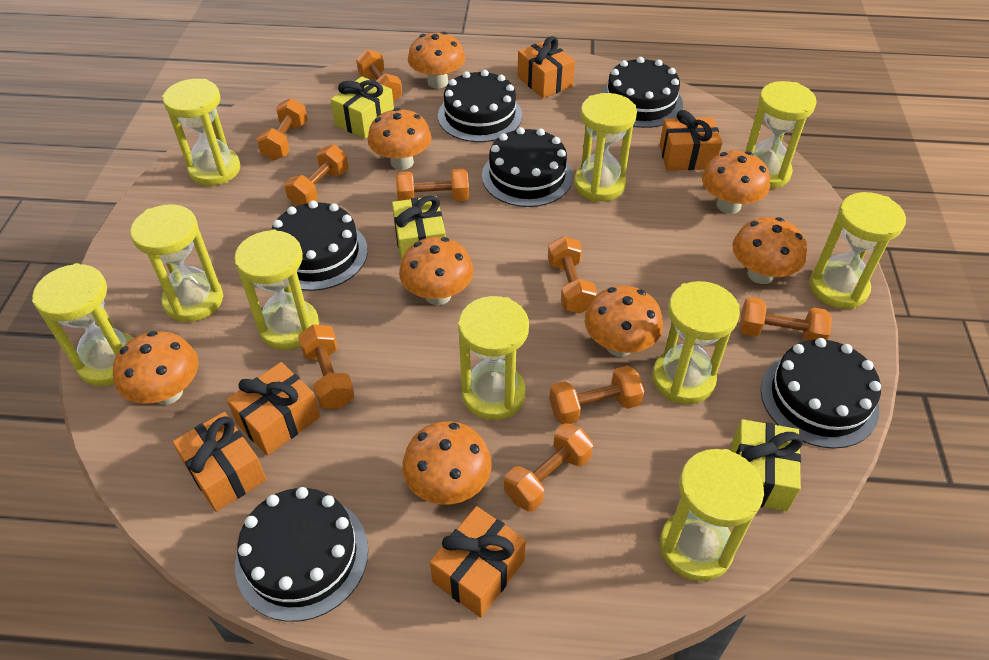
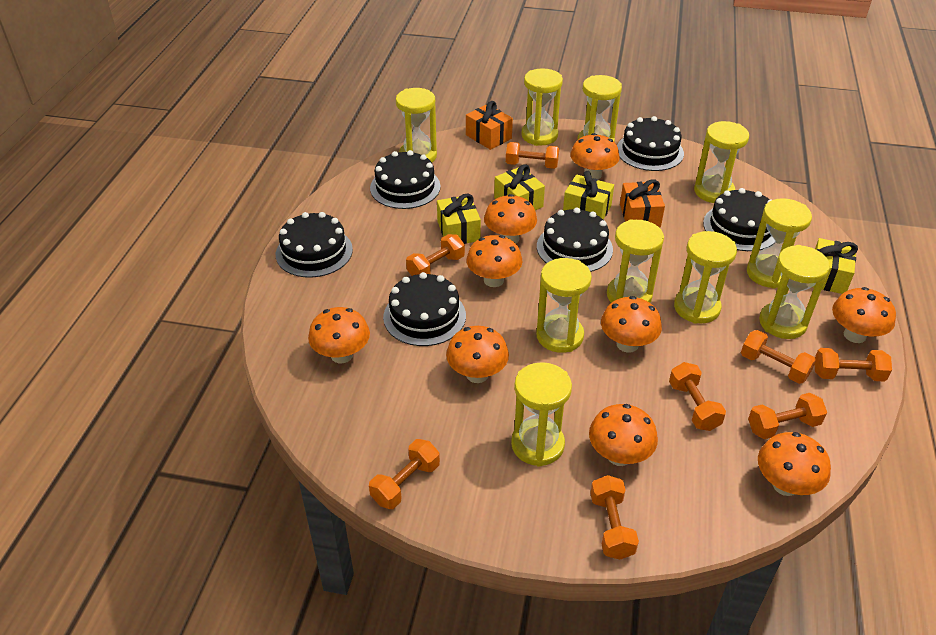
orange dumbbell: 9 -> 8
orange gift: 5 -> 2
orange mushroom: 8 -> 9
yellow gift: 3 -> 4

